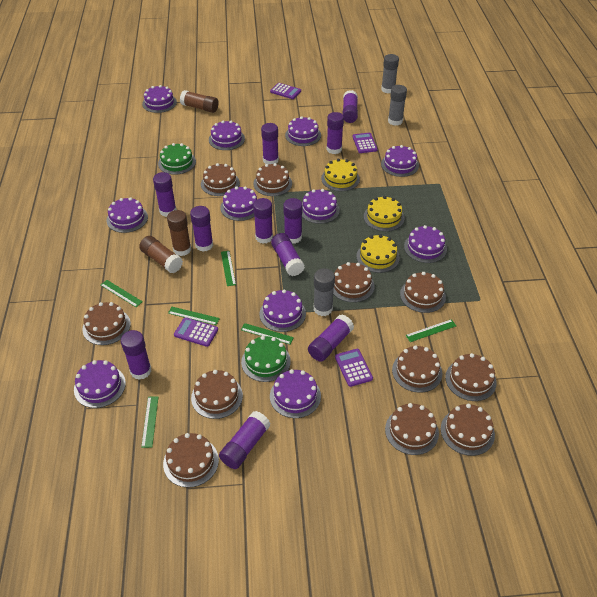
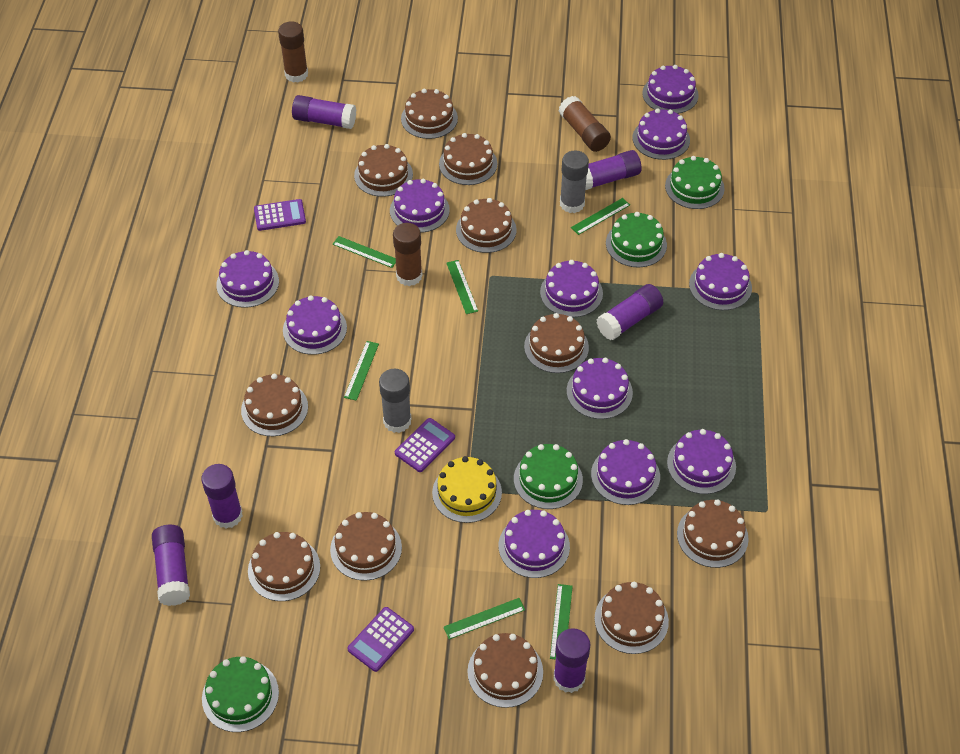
green cake: 2 -> 4
grey glue stick: 3 -> 2
purple calculator: 4 -> 3
purple glue stick: 11 -> 6
yellow cake: 3 -> 1

